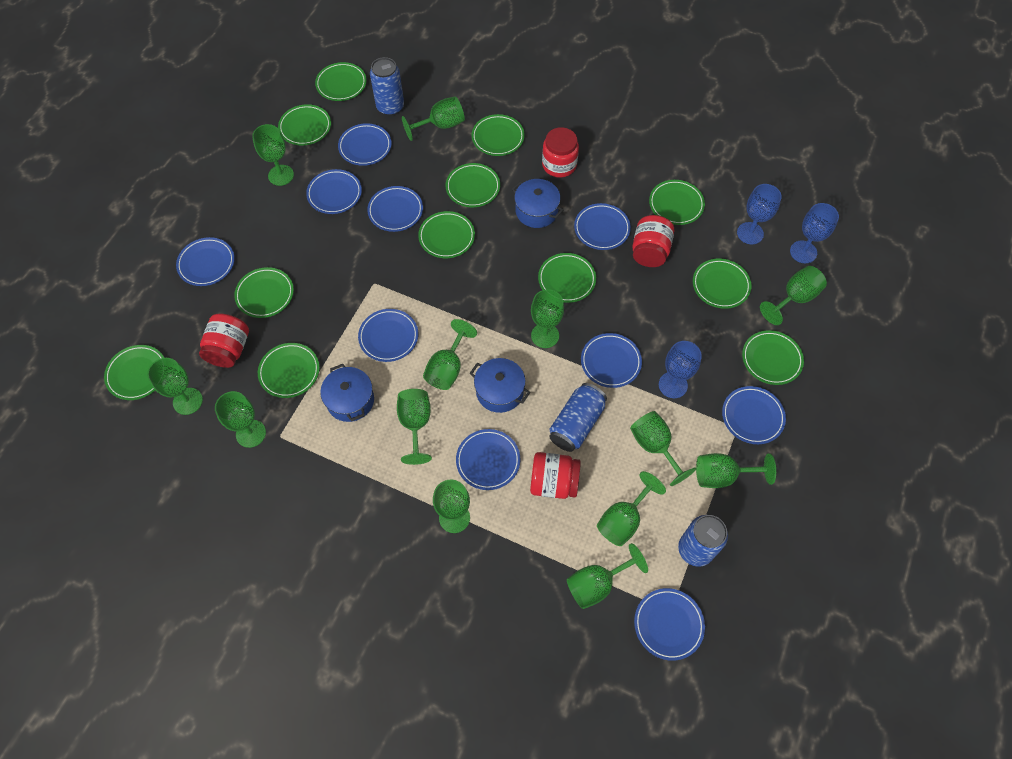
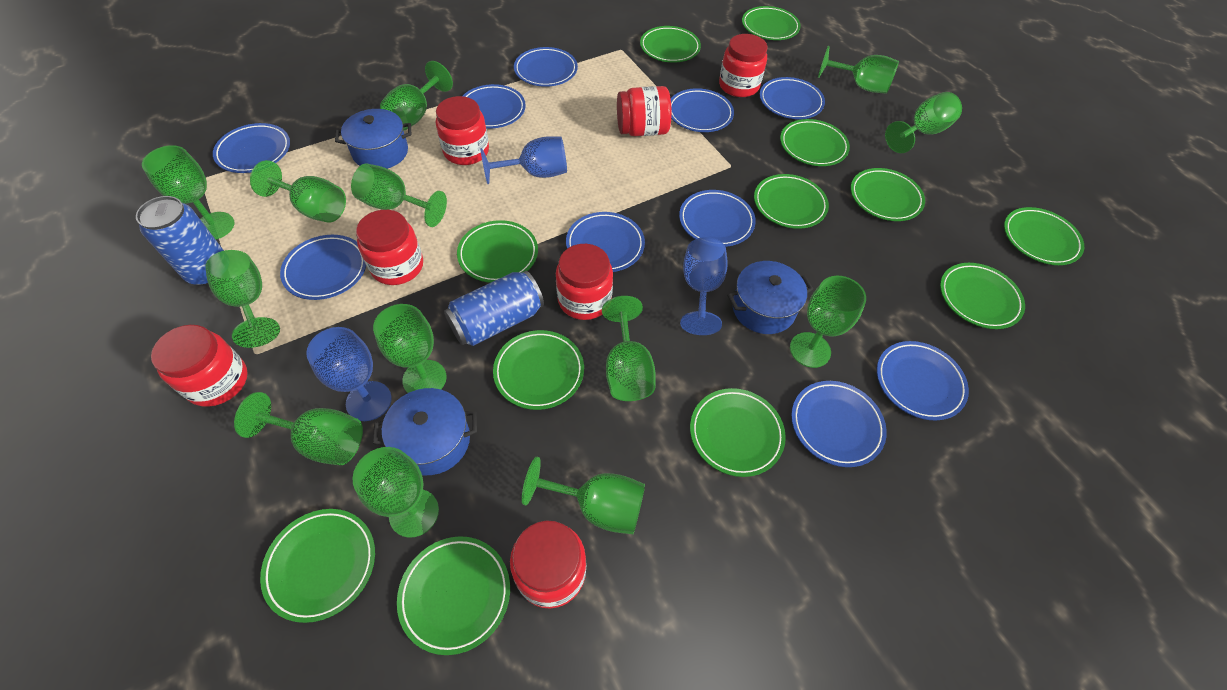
blue can: 3 -> 2
red jar: 4 -> 7

